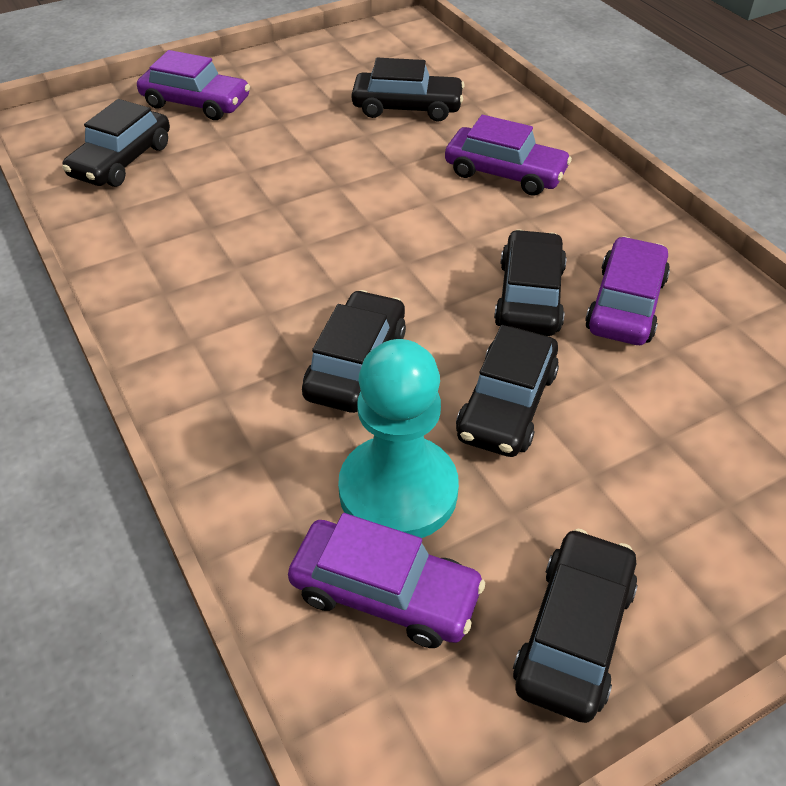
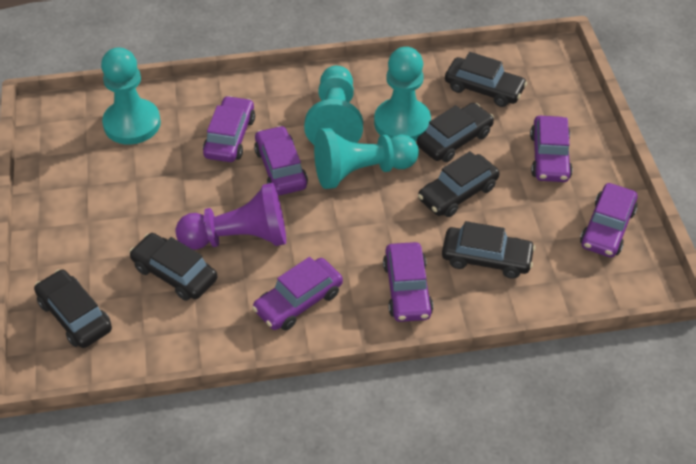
purple car: 4 -> 6
purple pawn: 0 -> 1
turquoise pawn: 1 -> 4

